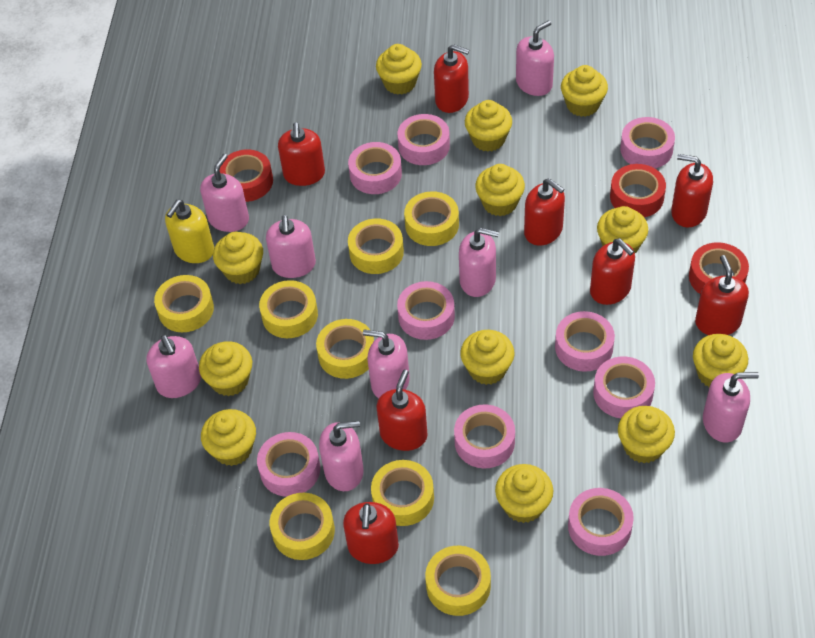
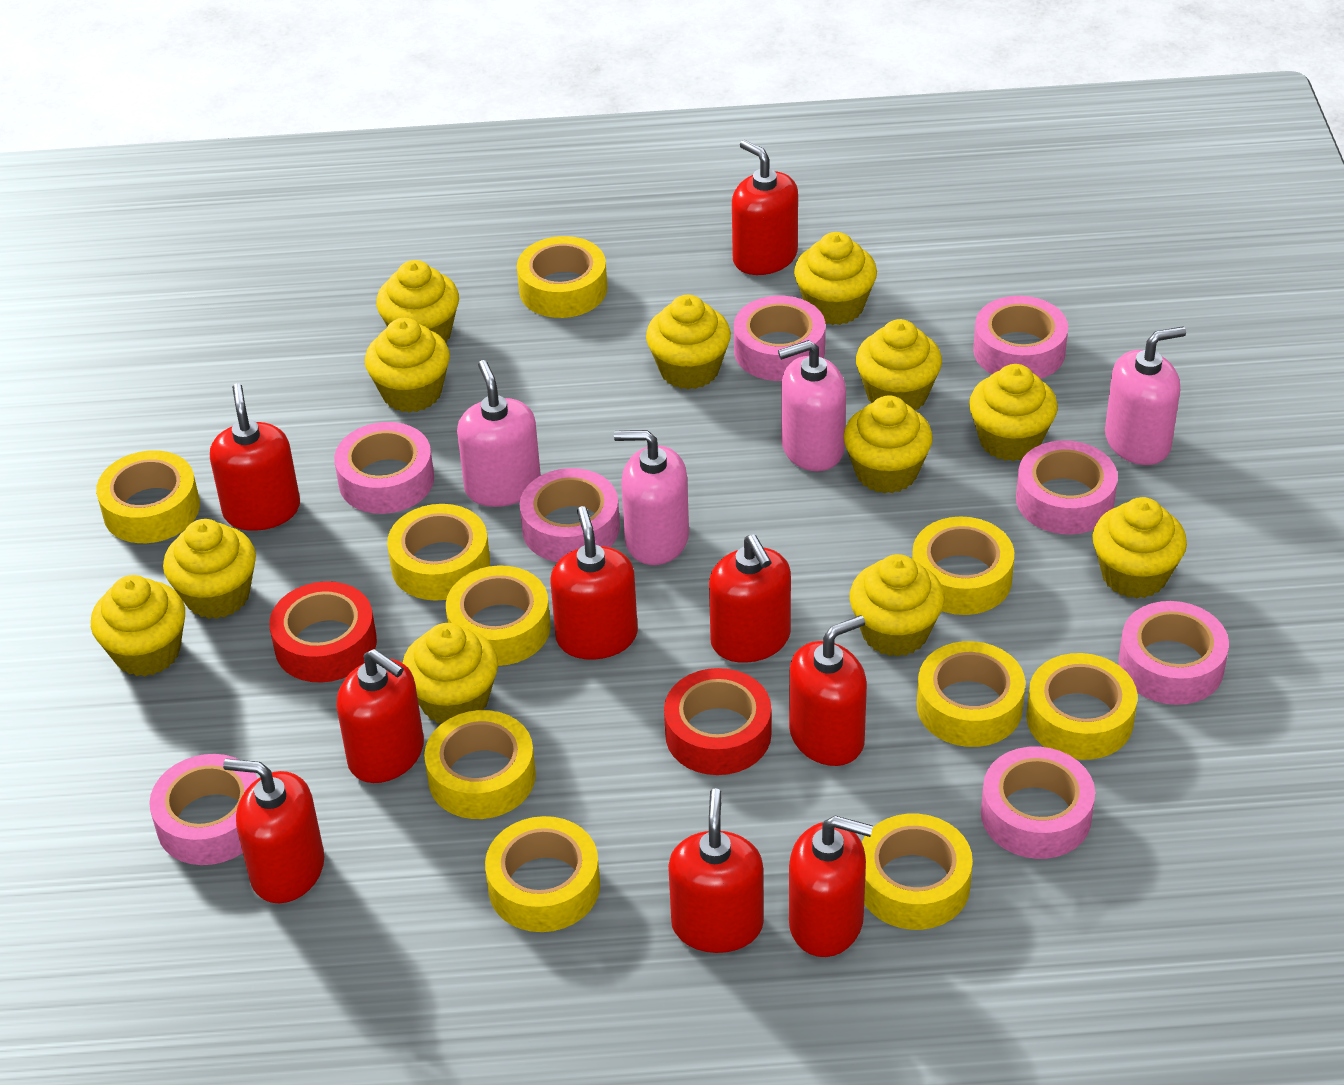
pink soap dispenser: 8 -> 4
pink tape: 9 -> 8
red soap dispenser: 8 -> 9
red tape: 3 -> 2
yellow soap dispenser: 1 -> 0
yellow tape: 8 -> 10

